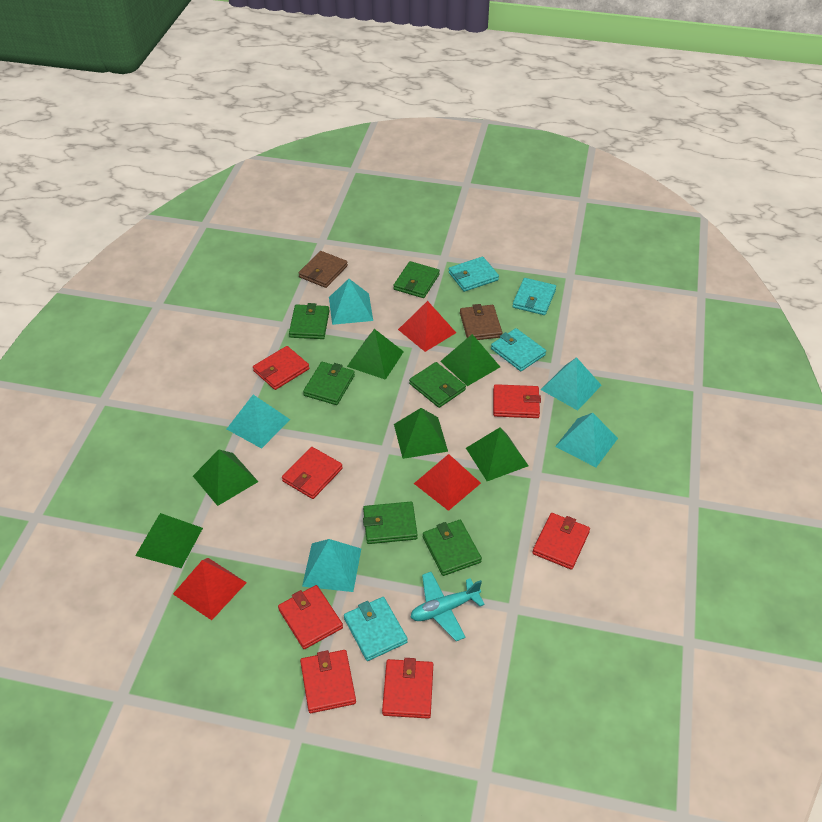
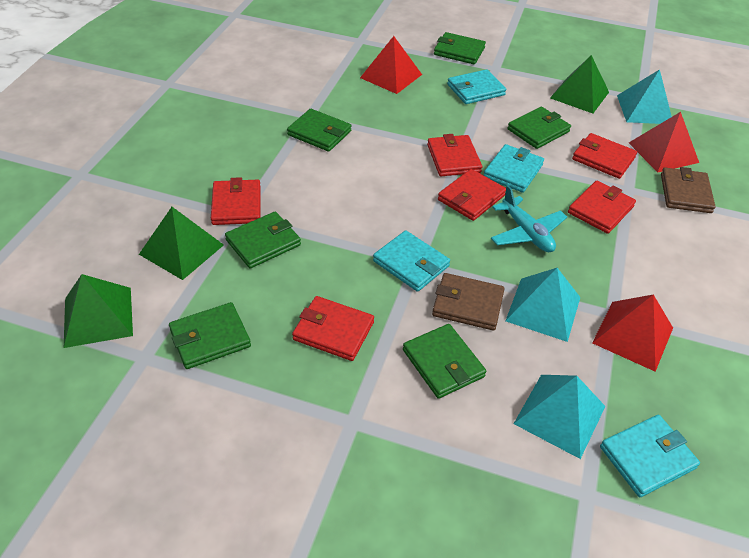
green pyramid: 6 -> 3
red wallet: 7 -> 6
turquoise pyramid: 5 -> 3

